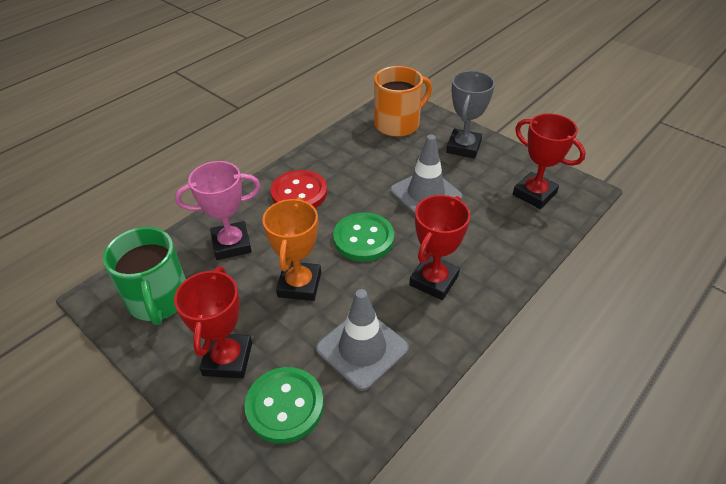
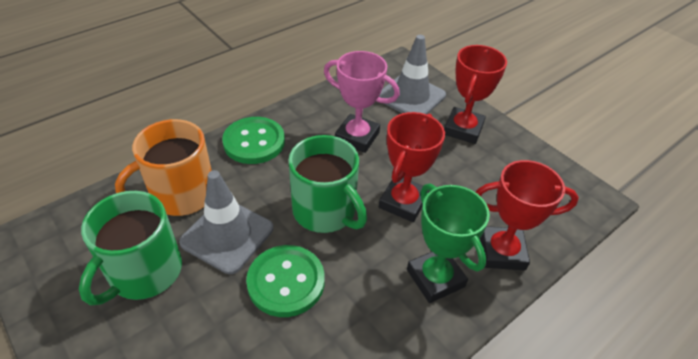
green mug: 1 -> 2
green trophy: 0 -> 1
grey trophy: 1 -> 0
orange trophy: 1 -> 0
red button: 1 -> 0

